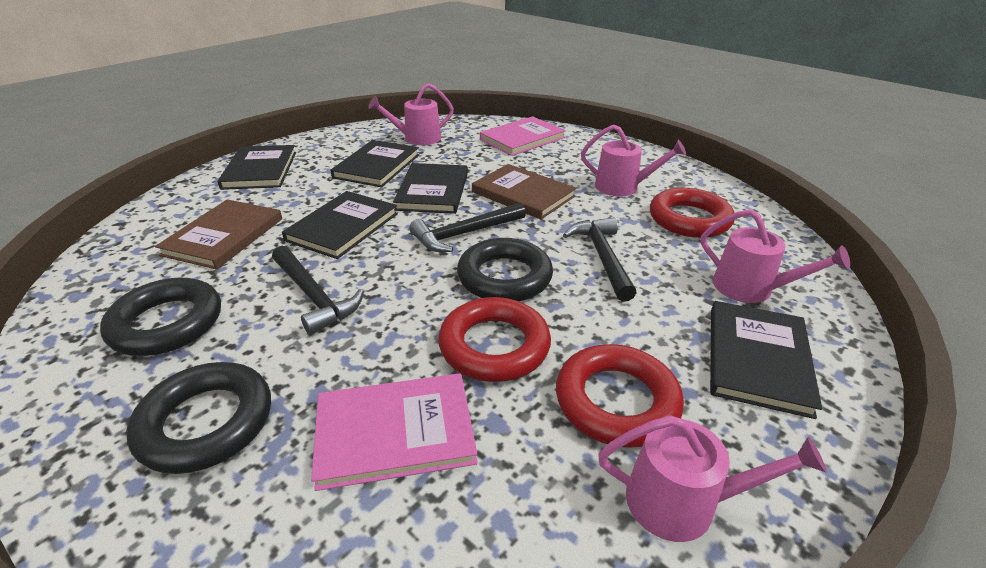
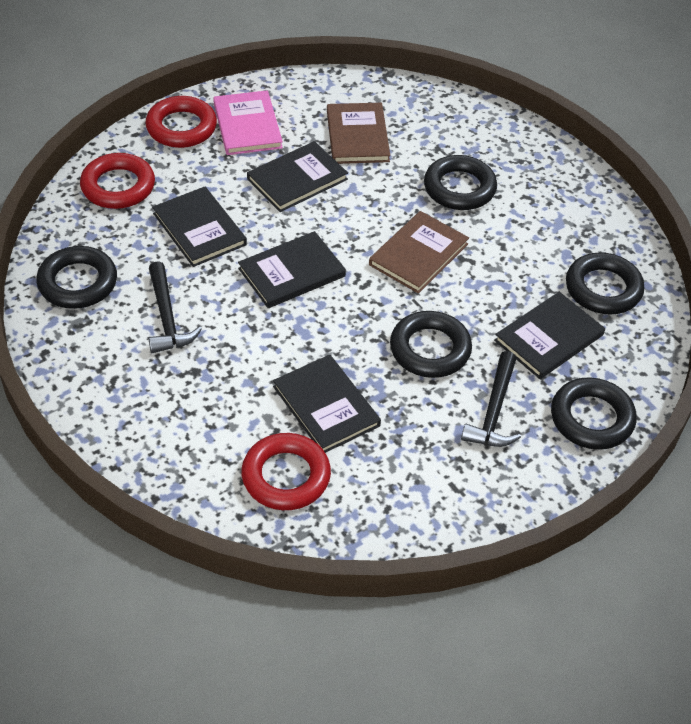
black hammer: 3 -> 2
black ring: 3 -> 5
pink book: 2 -> 1
pink watering can: 4 -> 0

